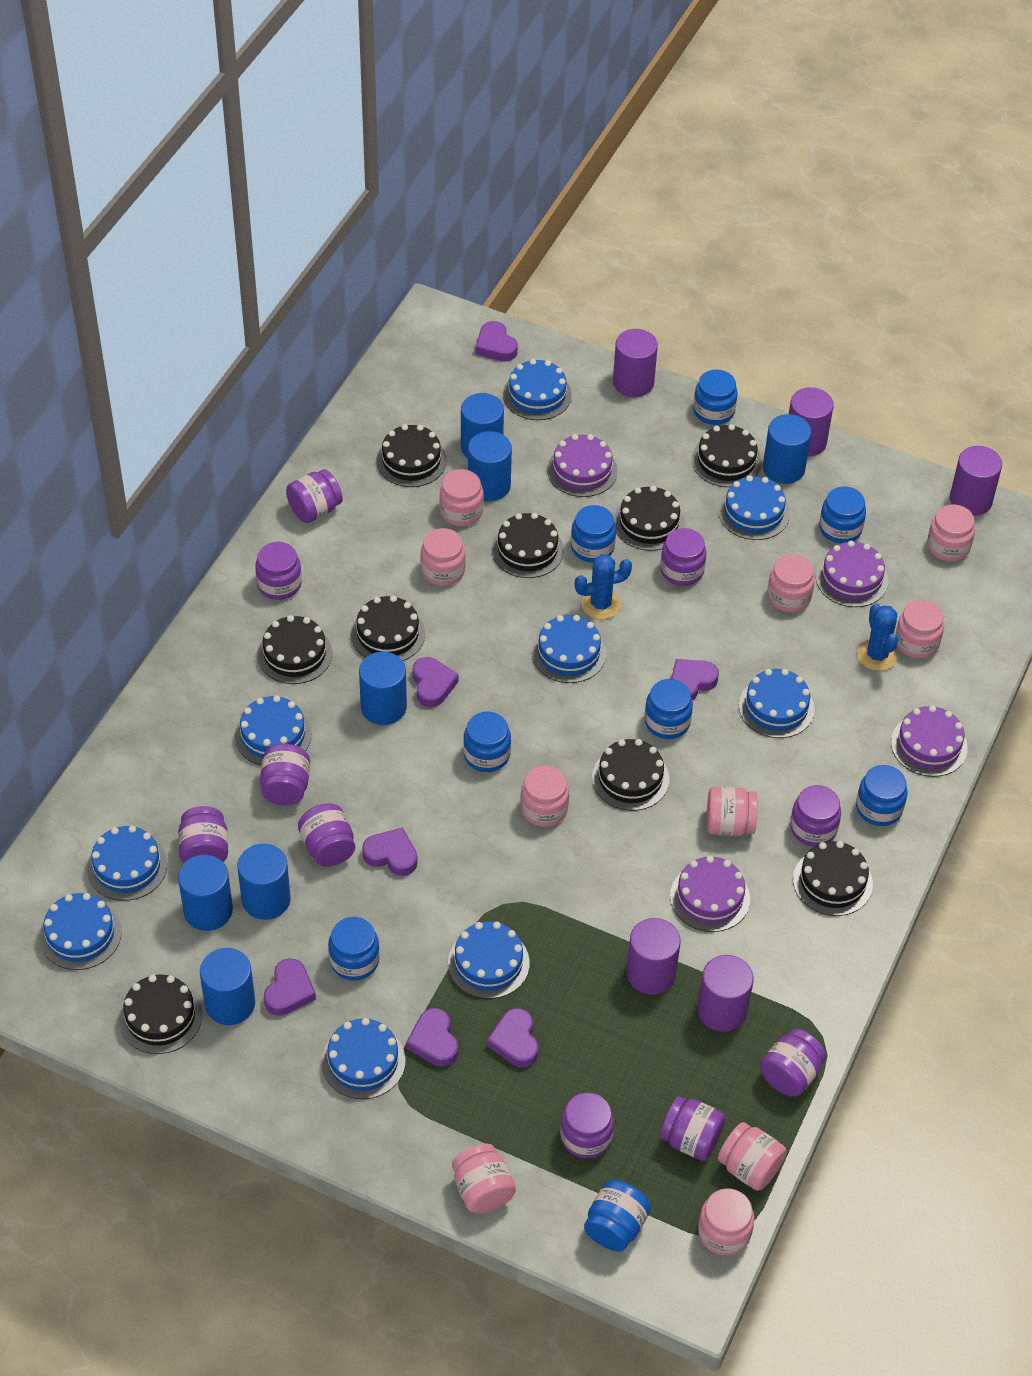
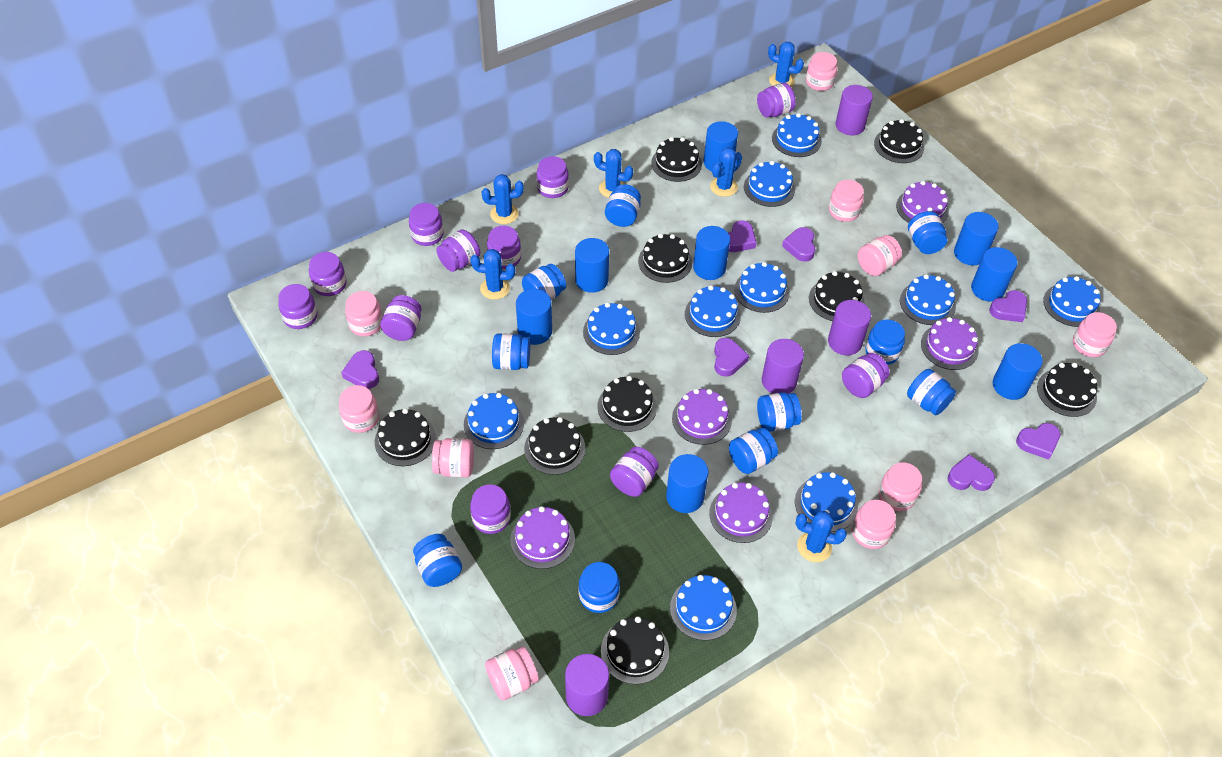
blue cactus: 2 -> 6
blue cake: 9 -> 10
blue cylinder: 7 -> 8
blue jar: 8 -> 10
purple cake: 4 -> 5
purple cylinder: 5 -> 4
purple jar: 10 -> 11

